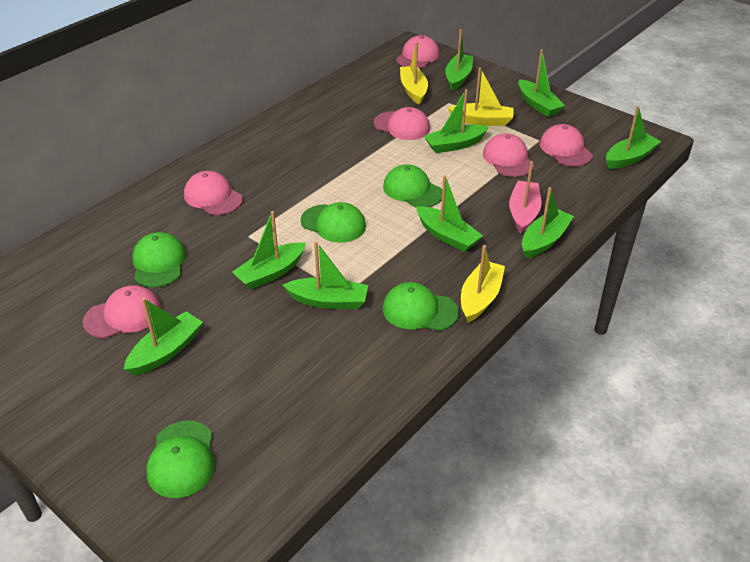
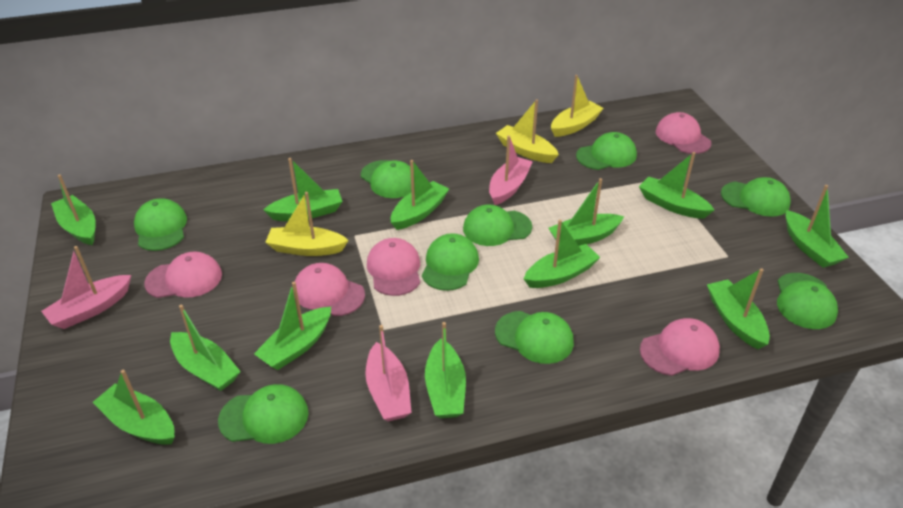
green boat: 9 -> 12
green cap: 5 -> 9
pink boat: 1 -> 3
pink cap: 6 -> 5

